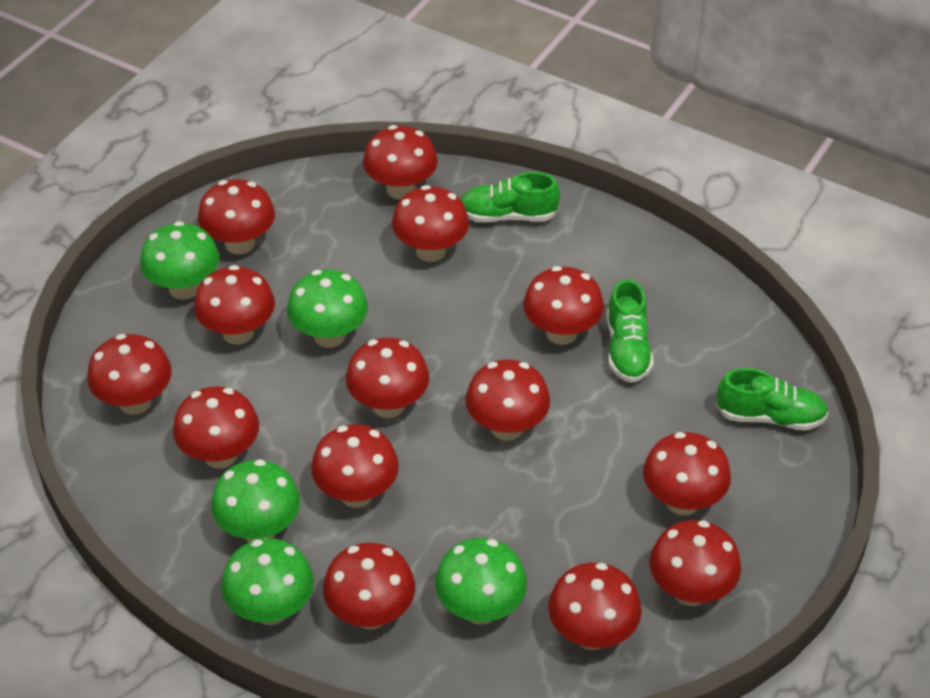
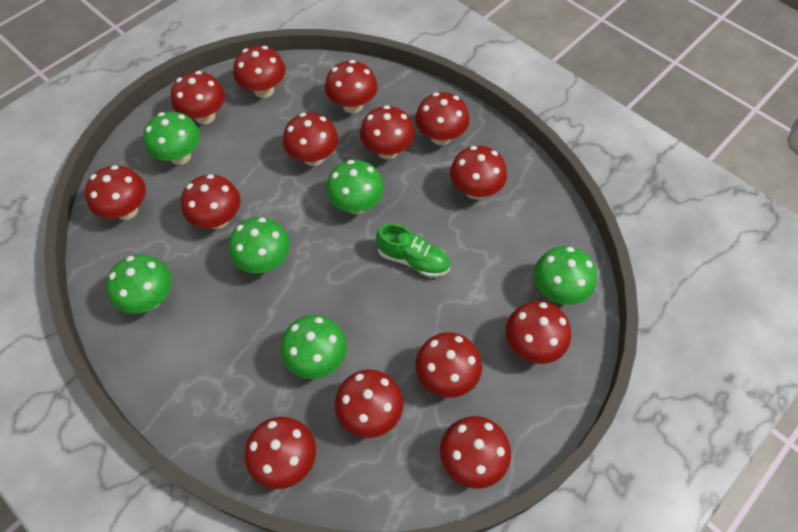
green mushroom: 5 -> 6
green shoe: 3 -> 1

